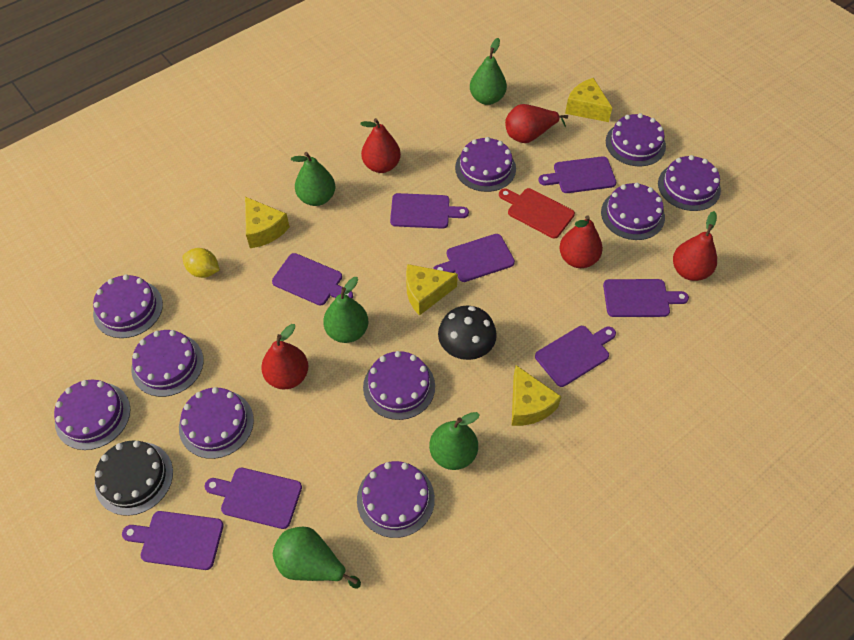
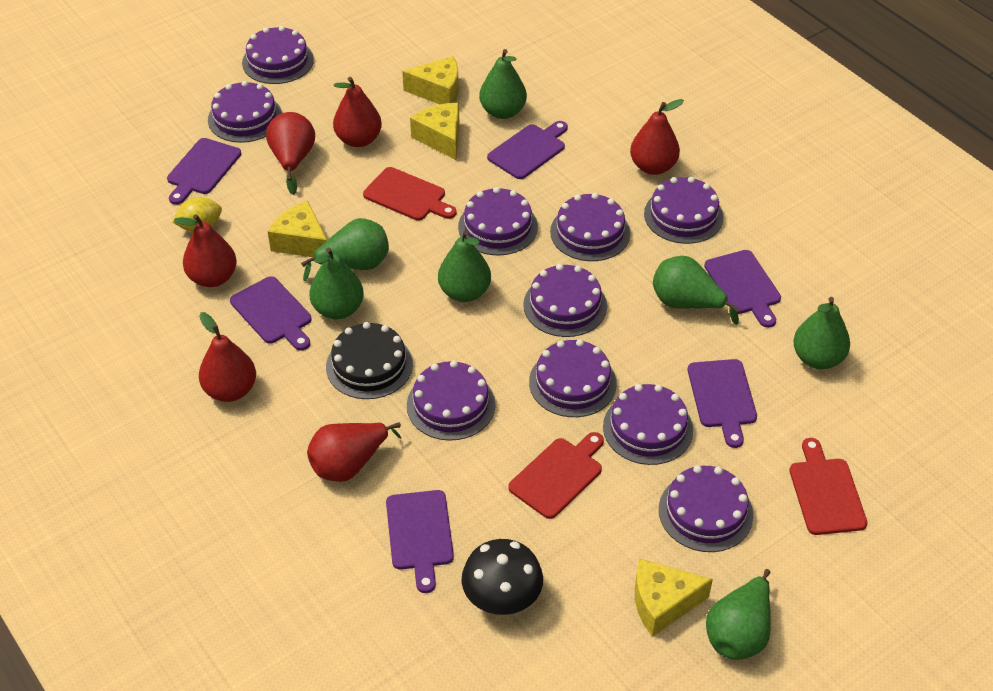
green pear: 5 -> 7
purple cutting board: 8 -> 6
red cutting board: 1 -> 3
red pear: 5 -> 6

